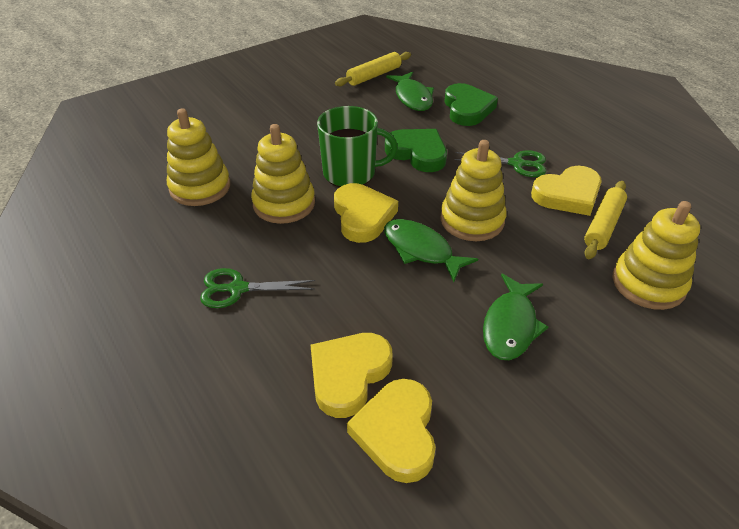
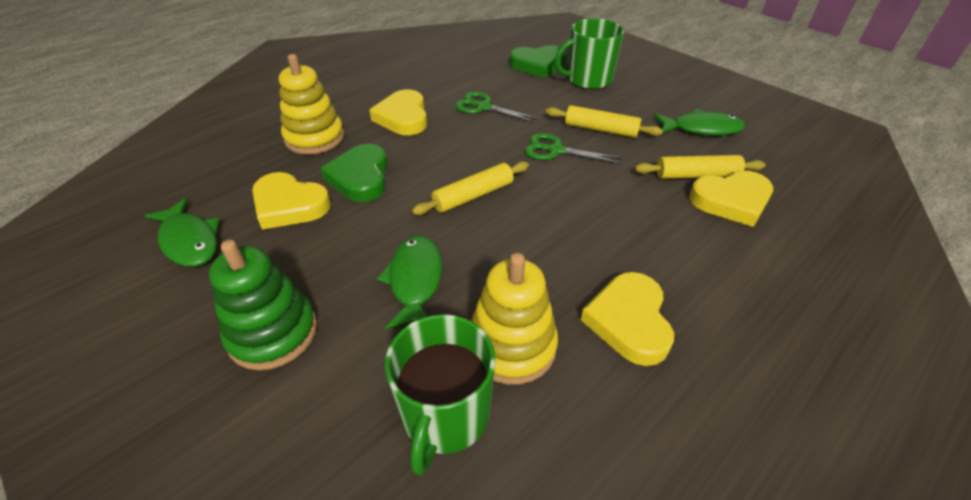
green mug: 1 -> 2
green stacking toy: 0 -> 1
yellow rolling pin: 2 -> 3
yellow stacking toy: 4 -> 2

